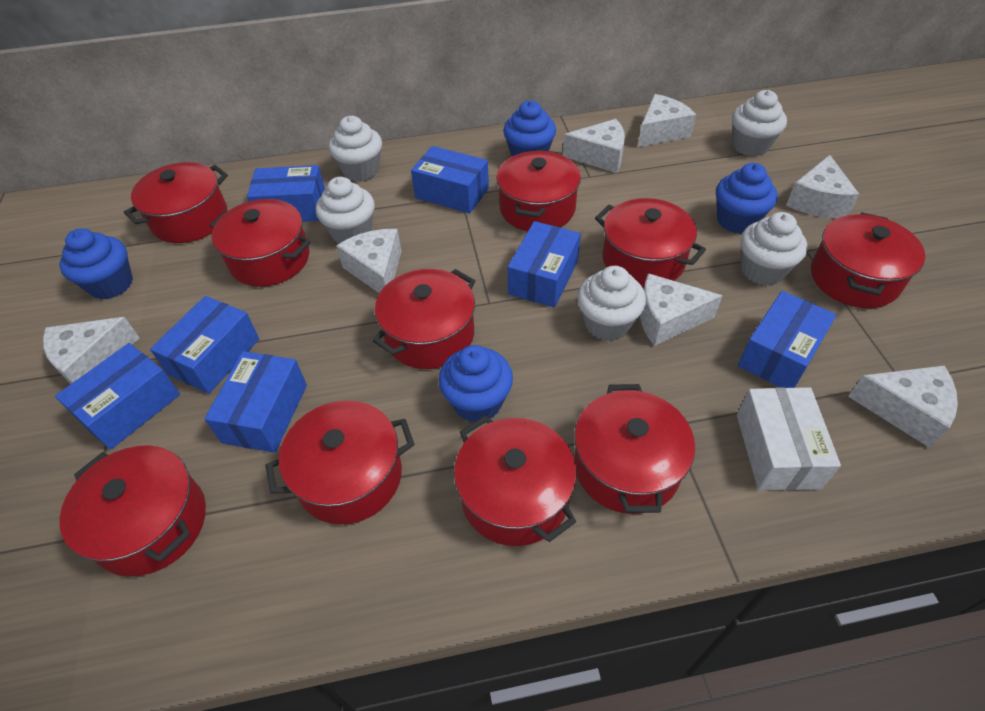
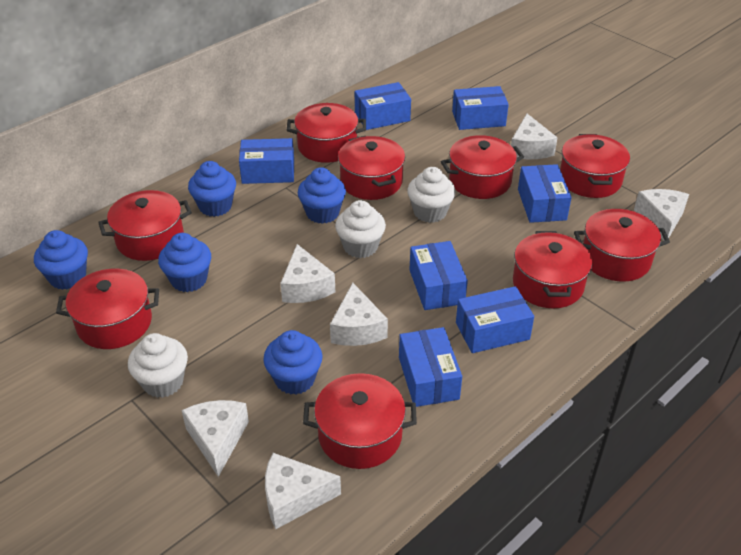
blue cupcake: 4 -> 5
red pot: 10 -> 9
white box: 1 -> 0
white cheese: 7 -> 6
white cupcake: 5 -> 3

